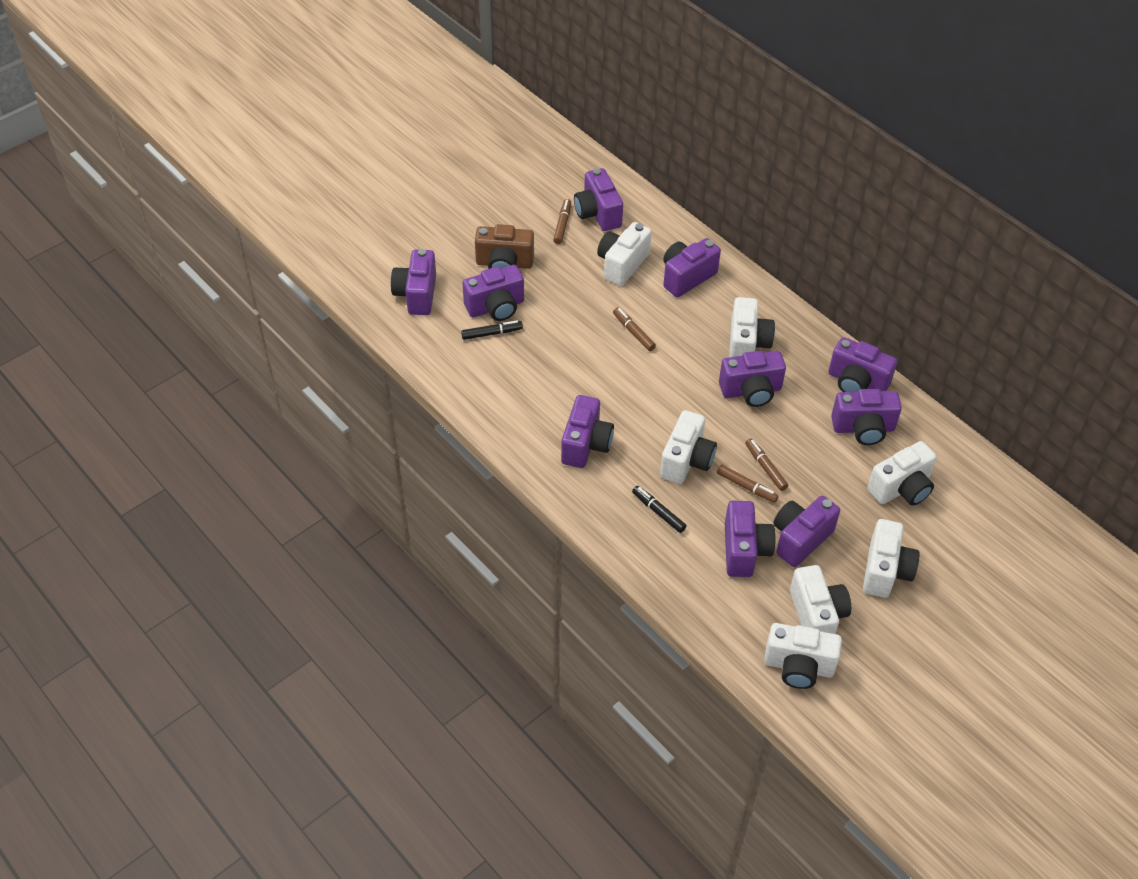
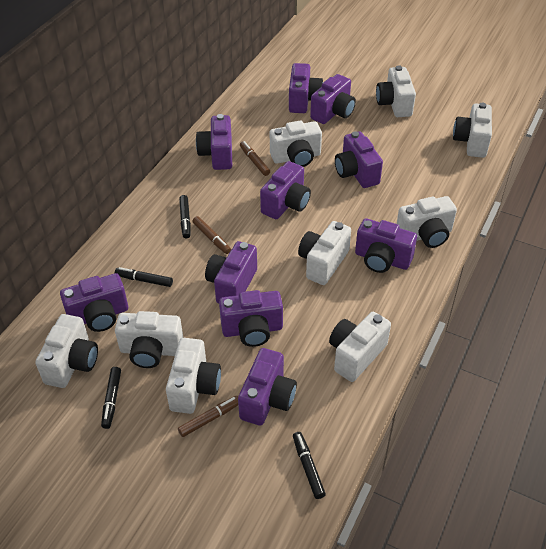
black marker: 2 -> 4
brown camera: 1 -> 0
brown marker: 4 -> 3
white camera: 7 -> 9

